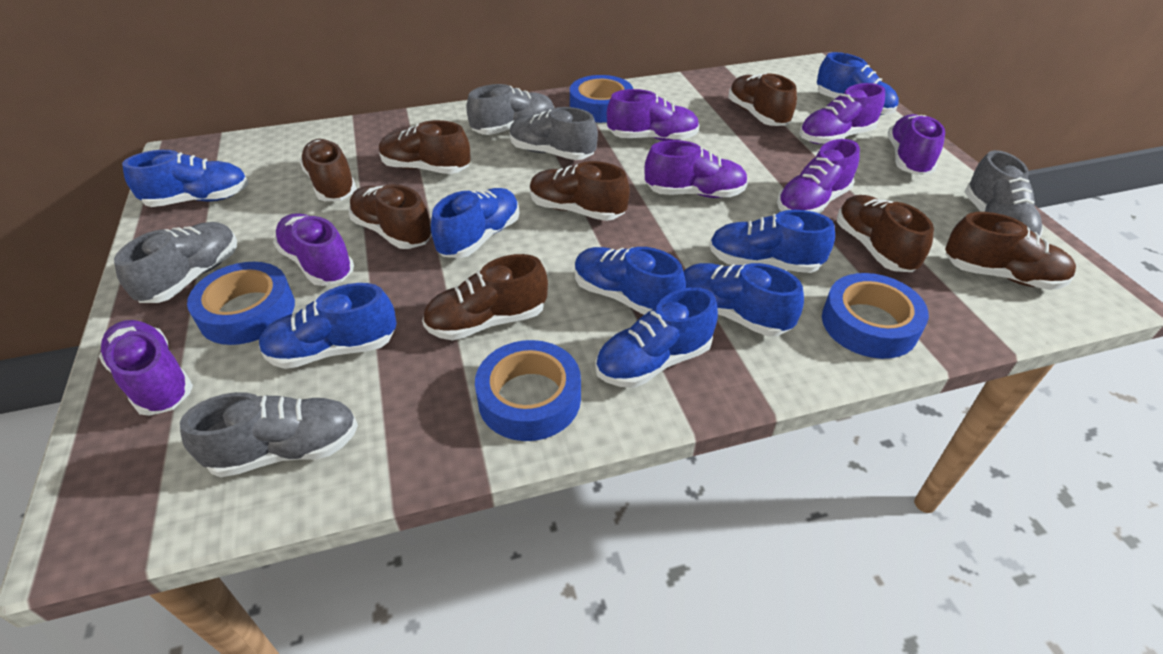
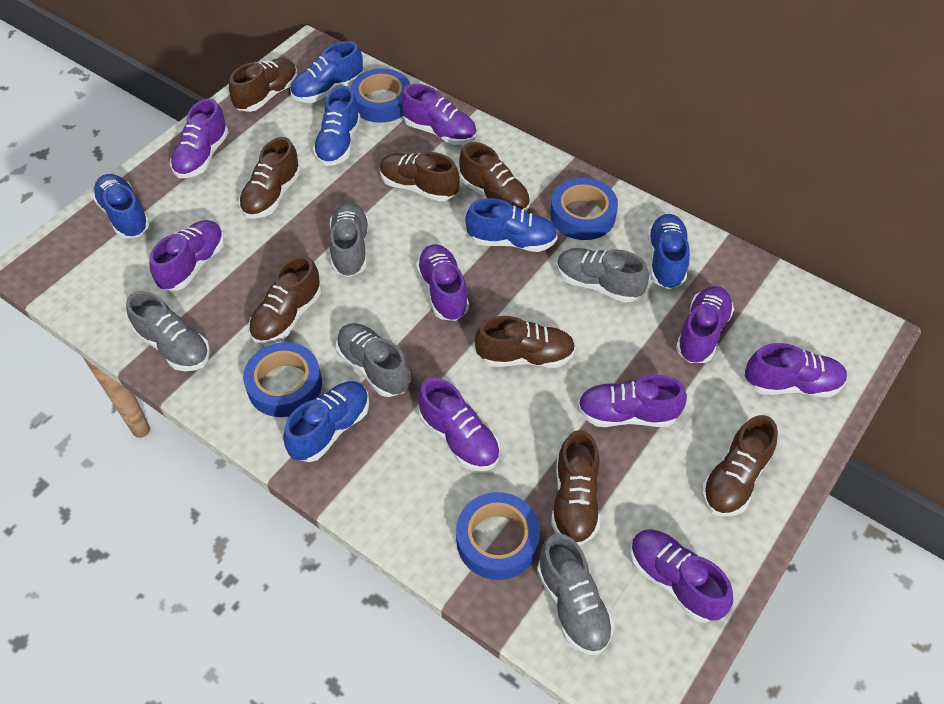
blue shoe: 8 -> 6
purple shoe: 7 -> 9

